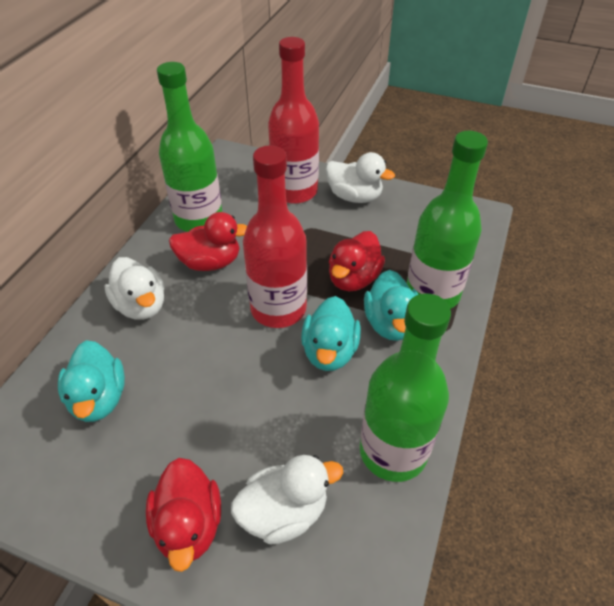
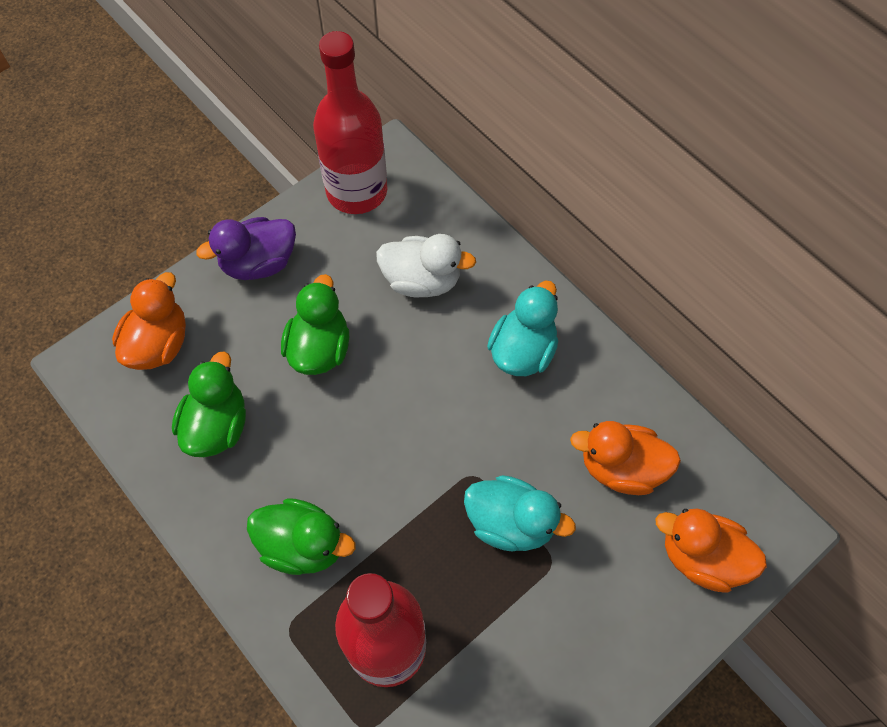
green bottle: 3 -> 0
green duck: 0 -> 3
orange duck: 0 -> 3
purple duck: 0 -> 1
red duck: 3 -> 0
turquoise duck: 3 -> 2
white duck: 3 -> 1

